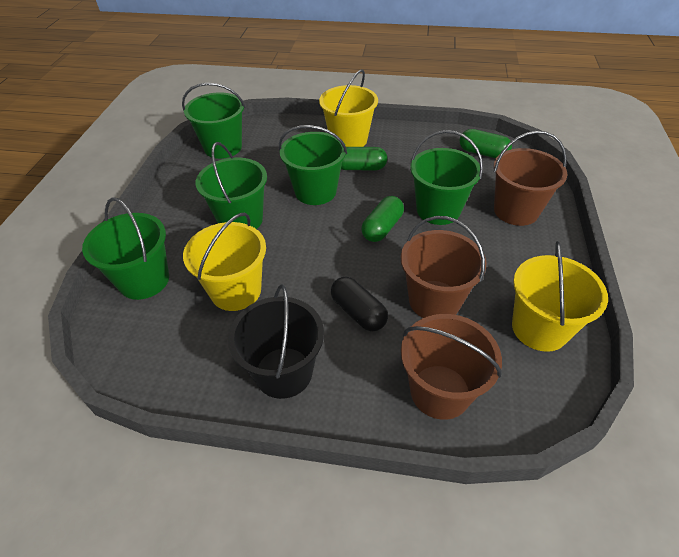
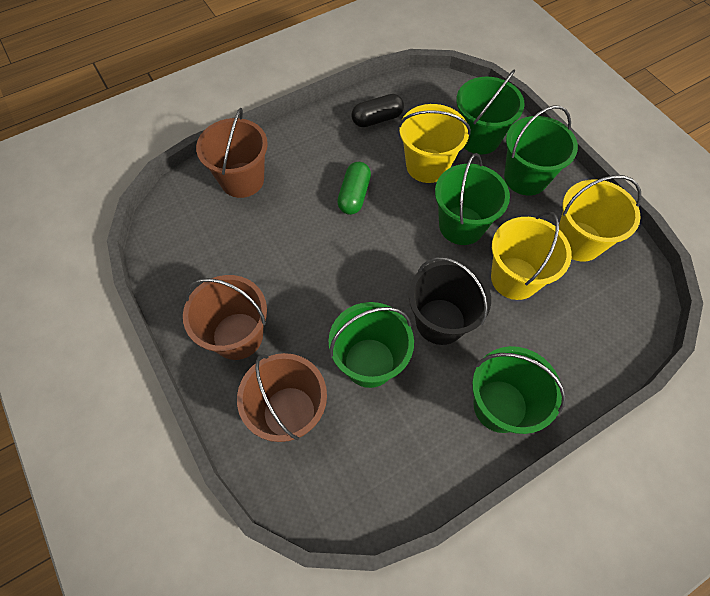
green capsule: 3 -> 1

